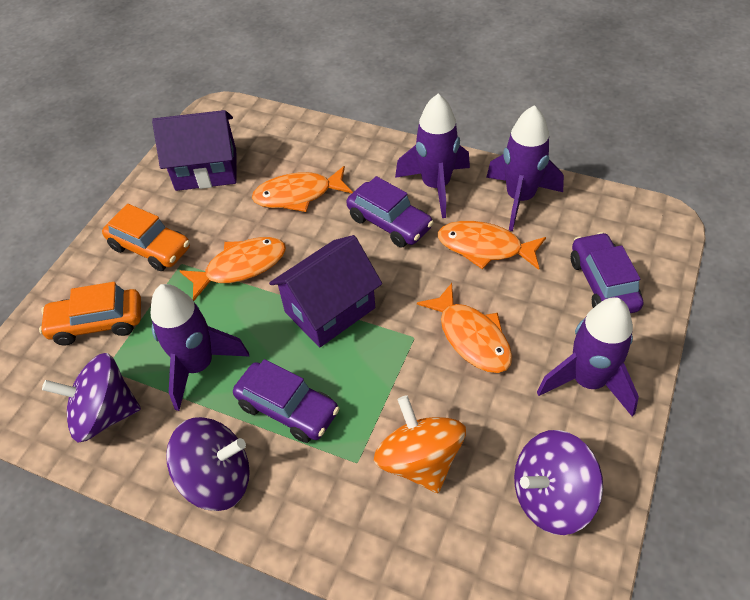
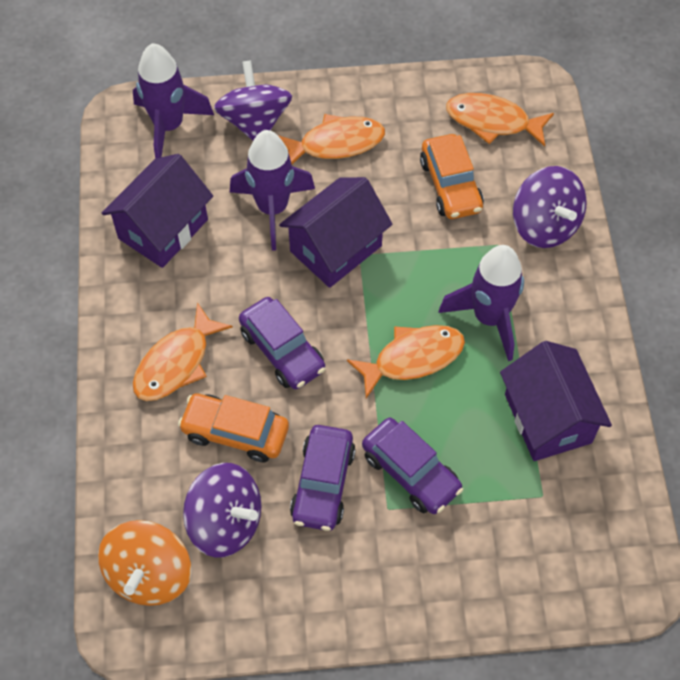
purple house: 2 -> 3
purple rocket: 4 -> 3

